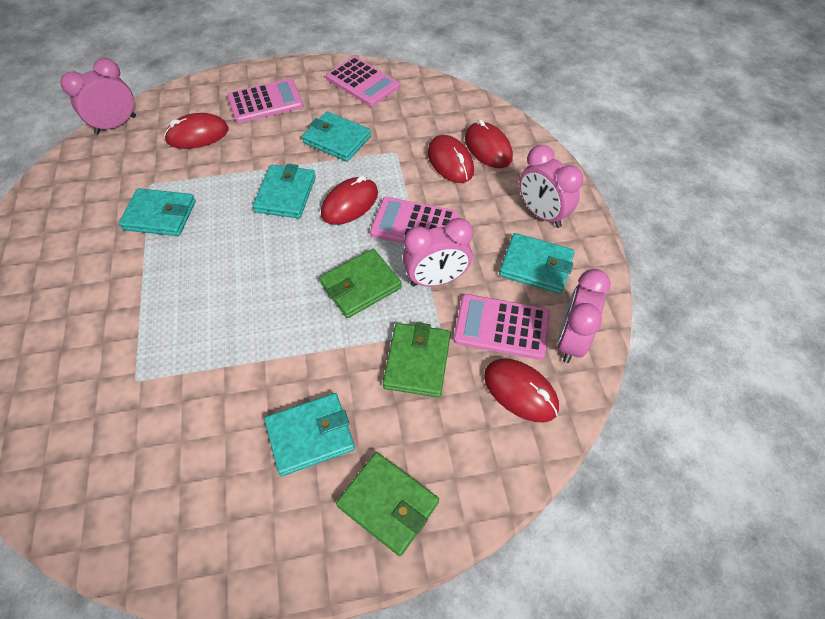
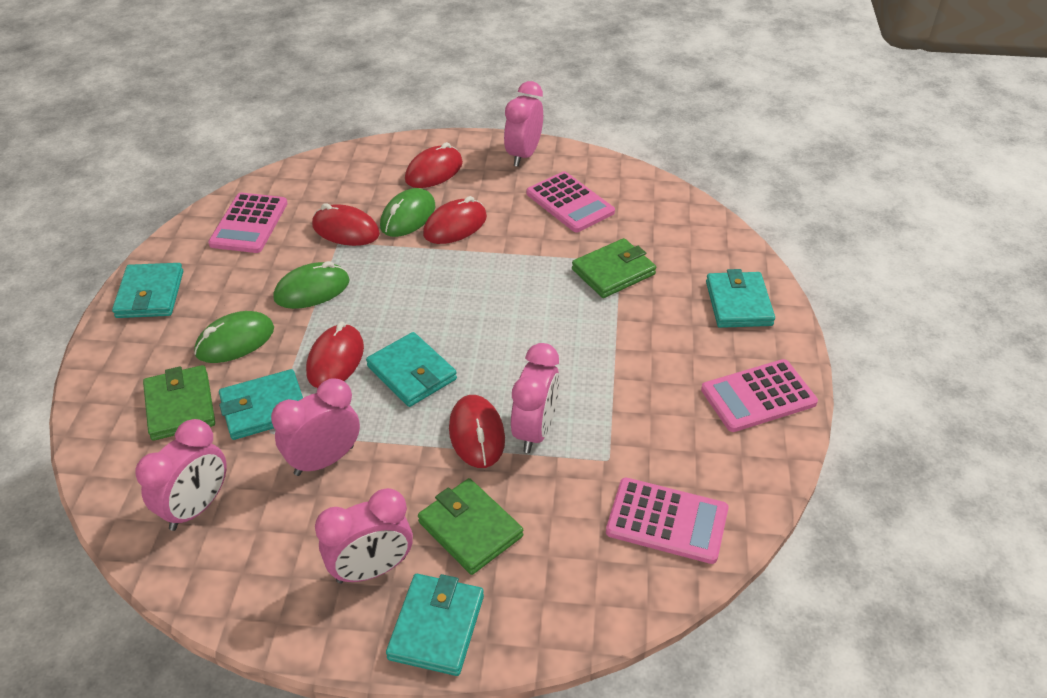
green mouse: 0 -> 3
pink clock: 4 -> 5

